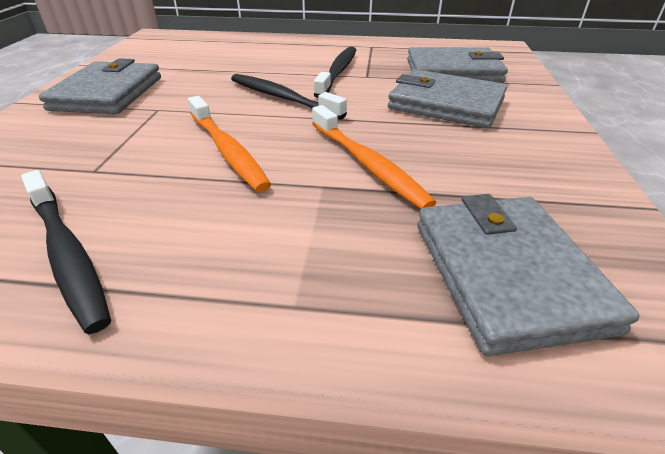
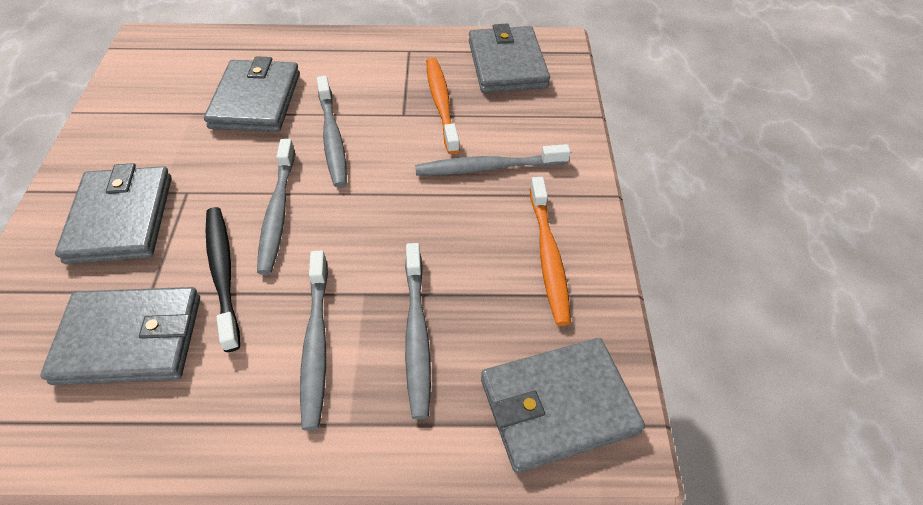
black toothbrush: 3 -> 1
grey toothbrush: 0 -> 5
grey wallet: 4 -> 5

